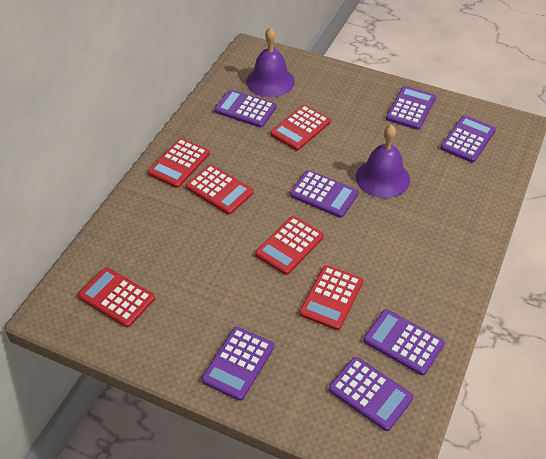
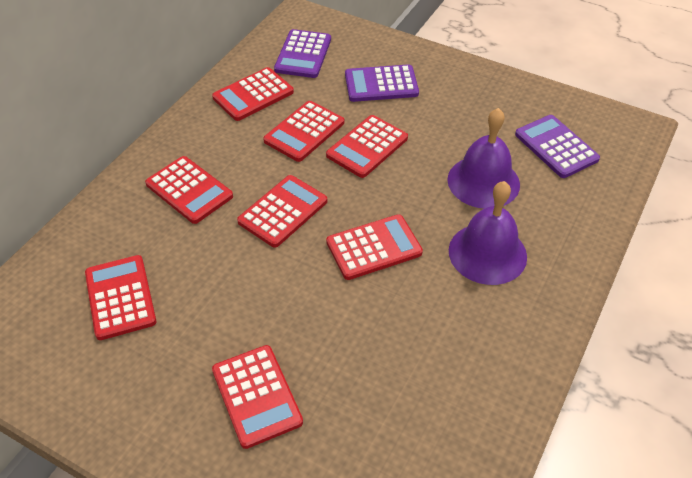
purple calculator: 7 -> 3
red calculator: 6 -> 8

